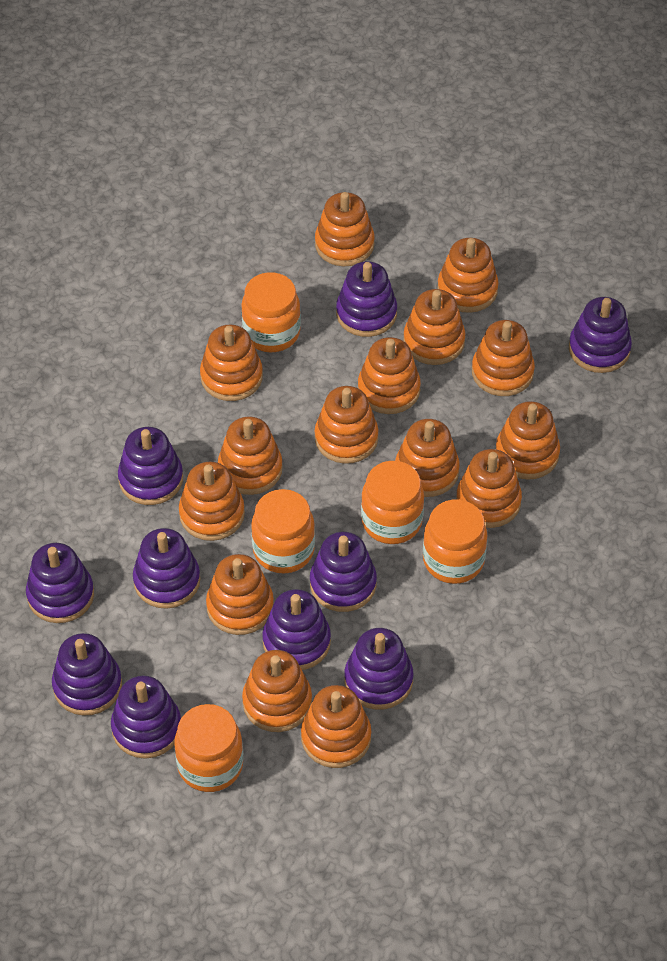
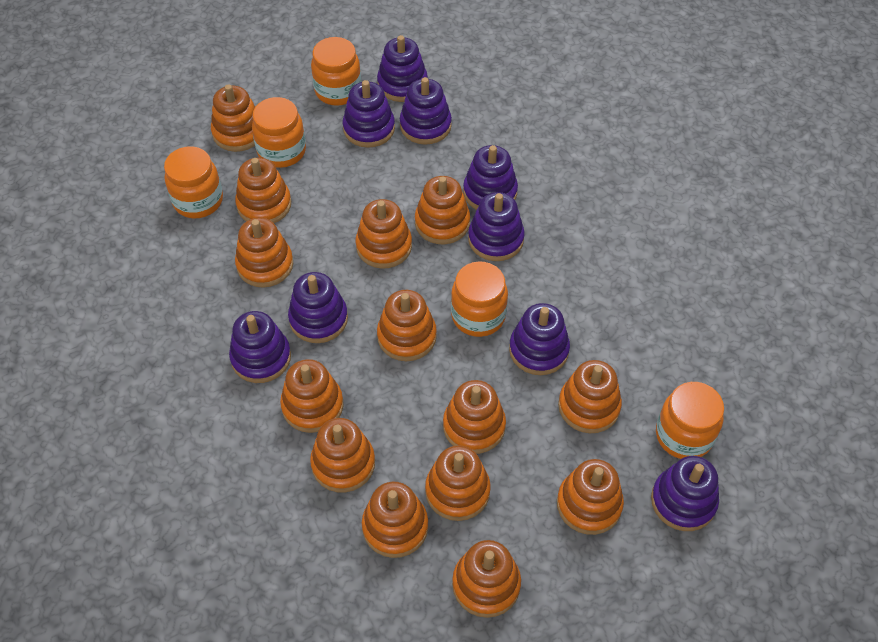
orange stacking toy: 15 -> 14
purple stacking toy: 10 -> 9

